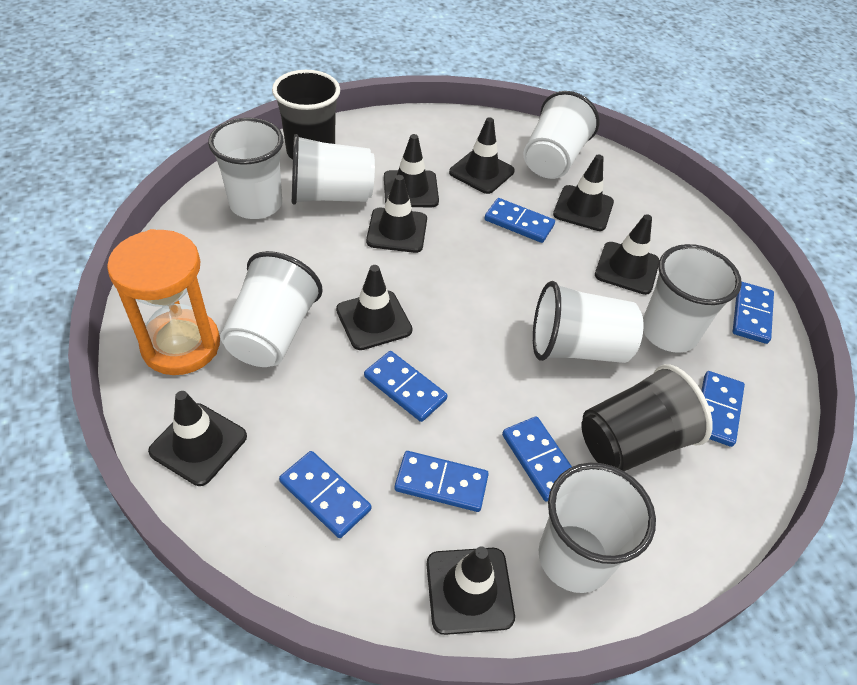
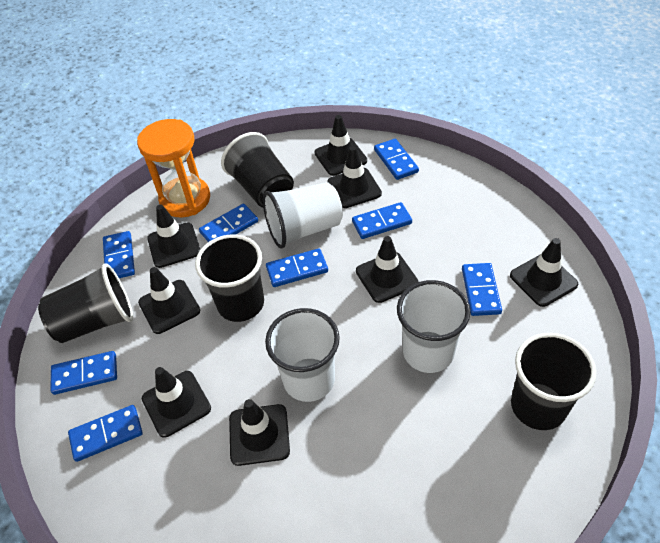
black cup: 2 -> 4
blue domino: 7 -> 8
white cup: 7 -> 3

